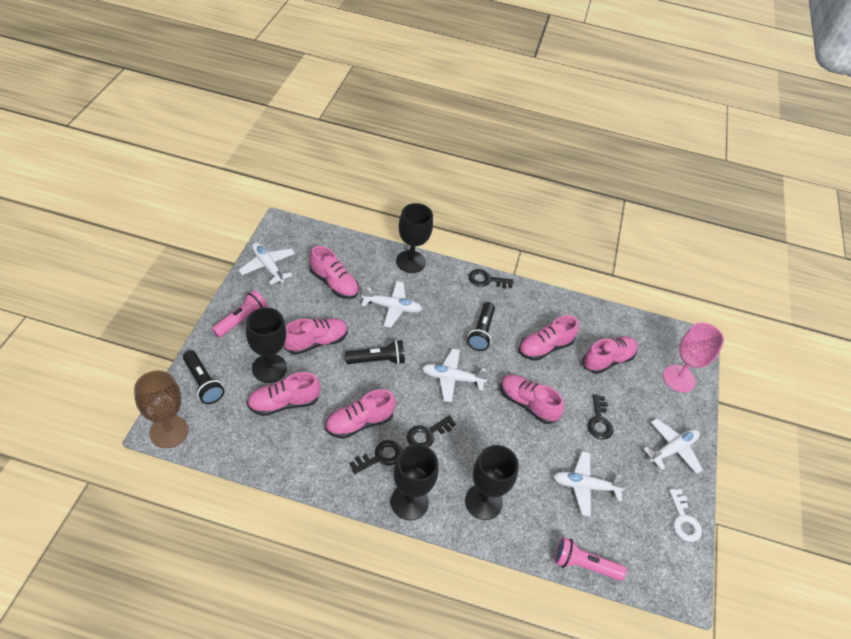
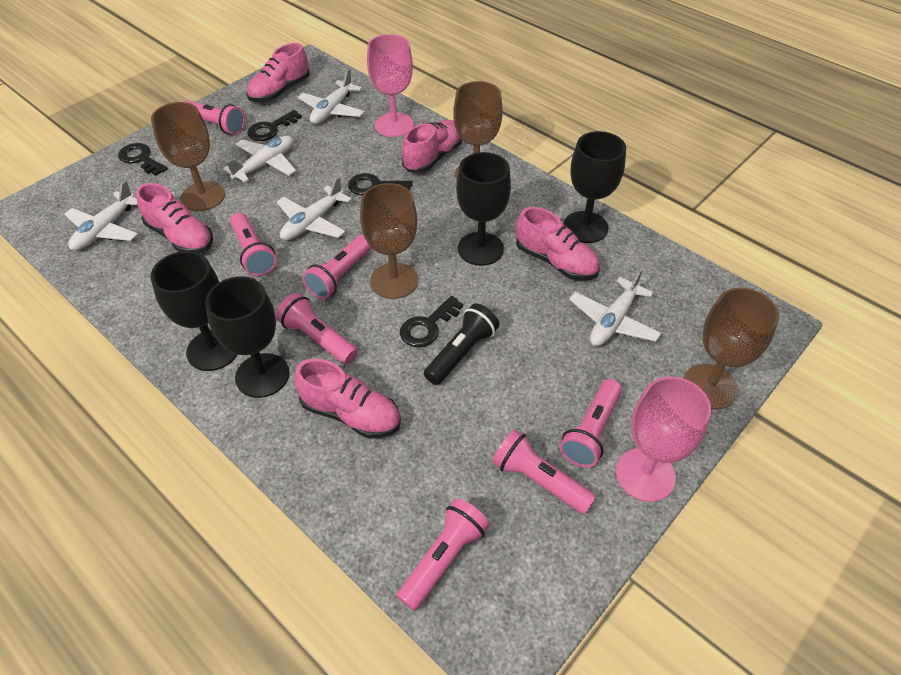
black flashlight: 3 -> 1
brown goblet: 1 -> 4
pink flashlight: 2 -> 7
pink goblet: 1 -> 2
pink shoe: 7 -> 5
white key: 1 -> 0

